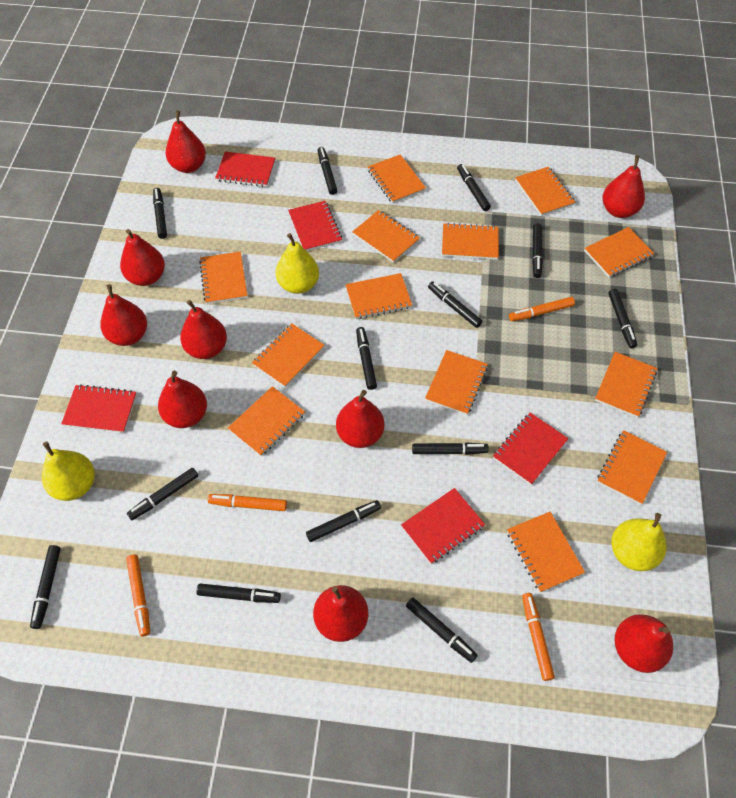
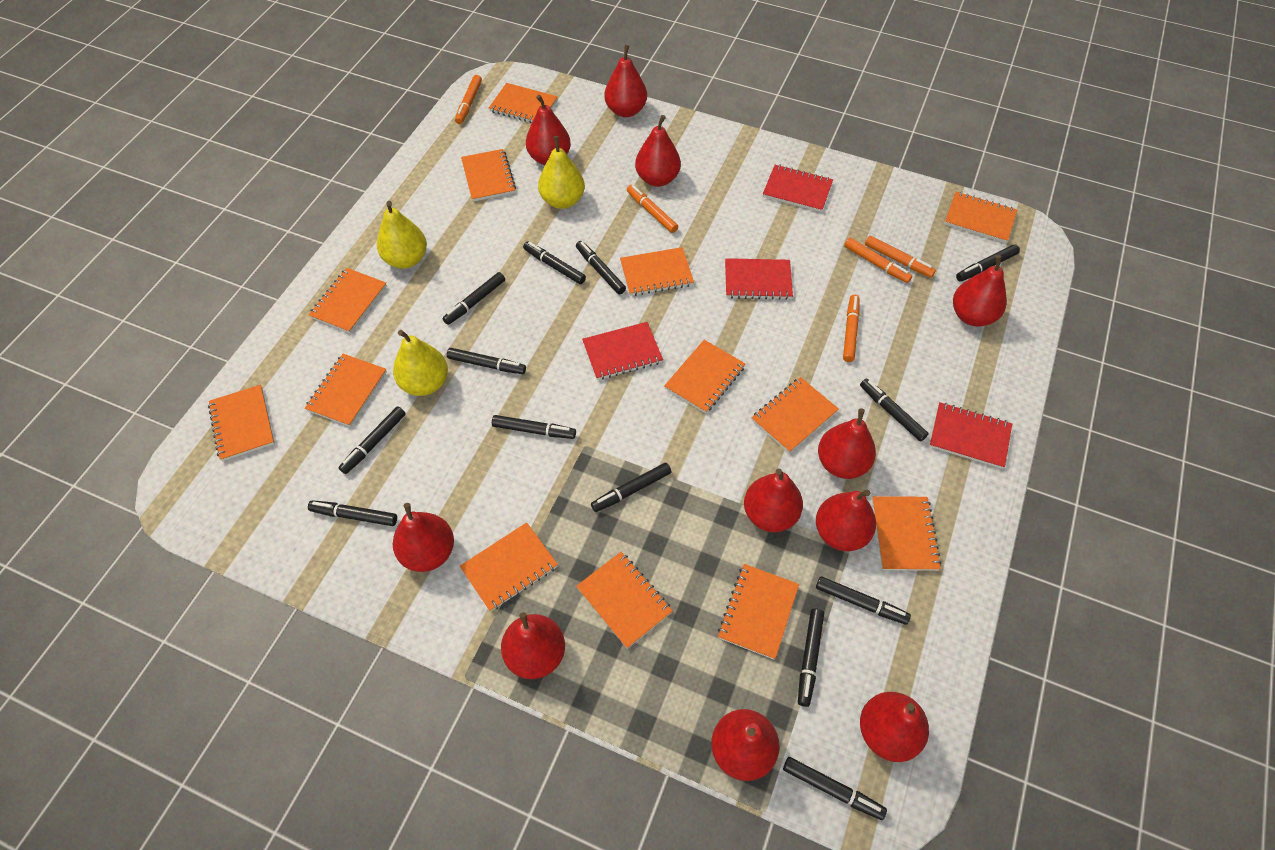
orange marker: 4 -> 5
red notebook: 5 -> 4
red pear: 9 -> 11

